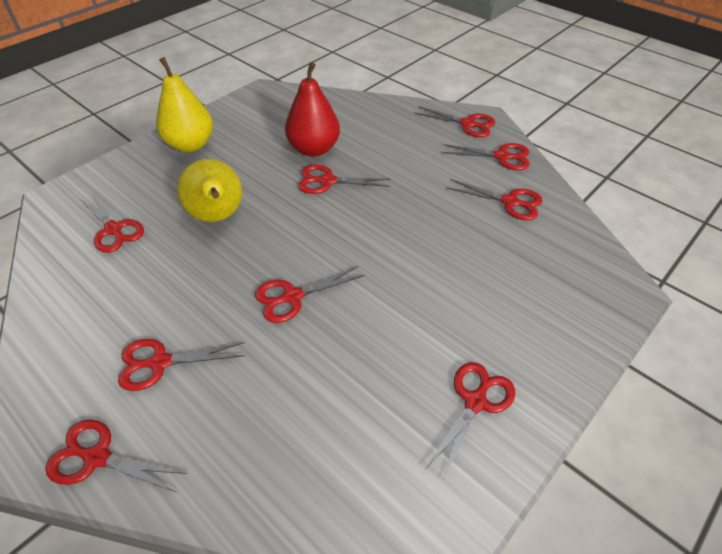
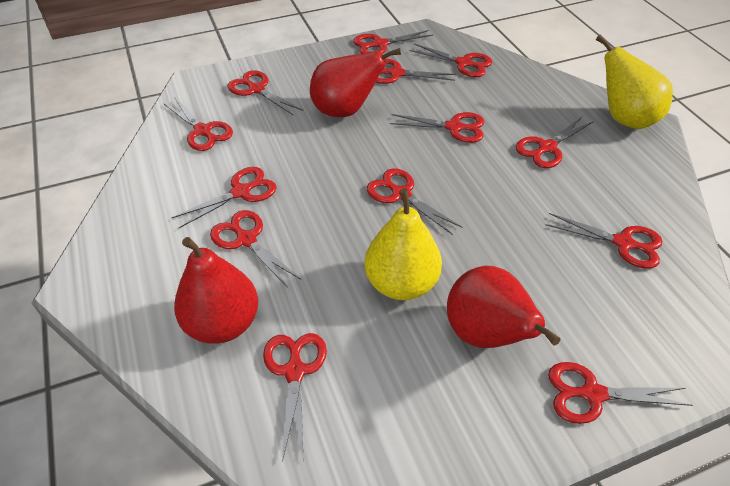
red pear: 1 -> 3
red scissors: 9 -> 13

